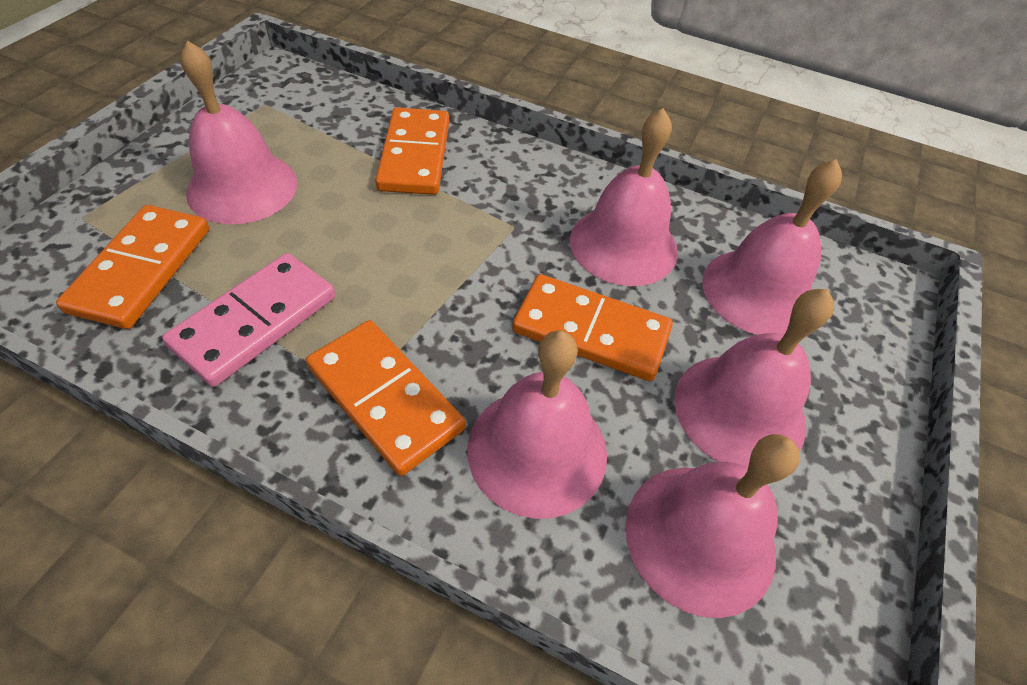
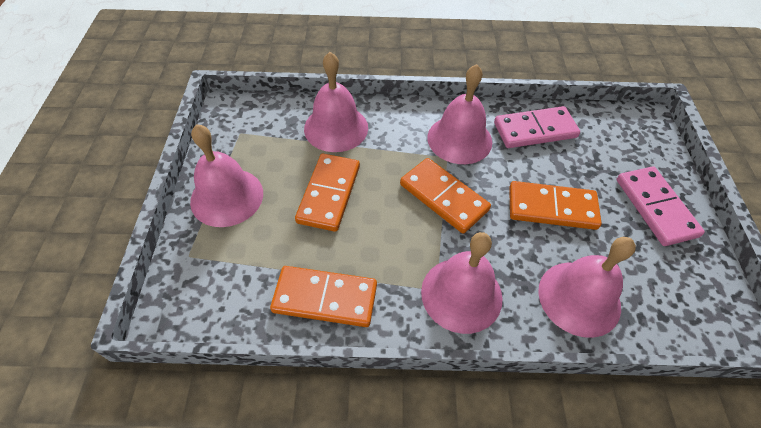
pink bell: 6 -> 5
pink domino: 1 -> 2

